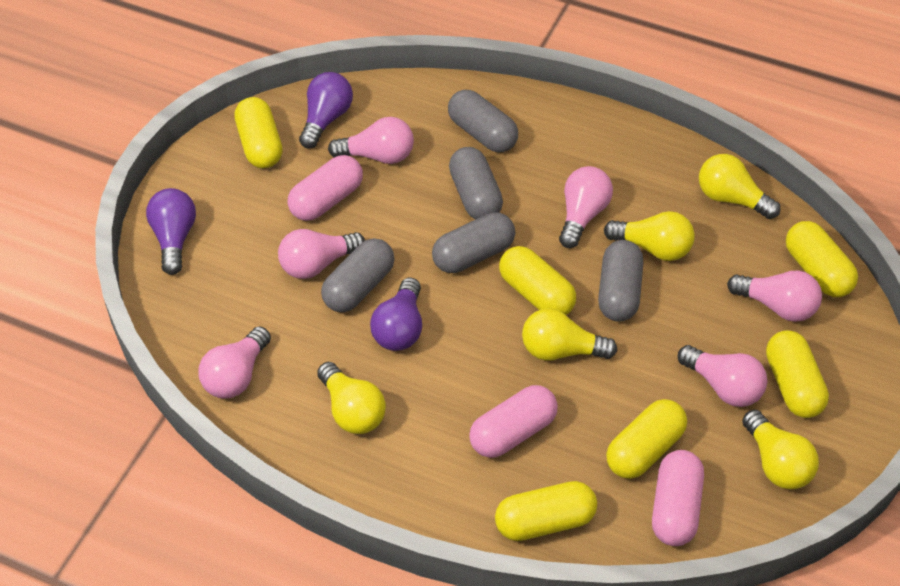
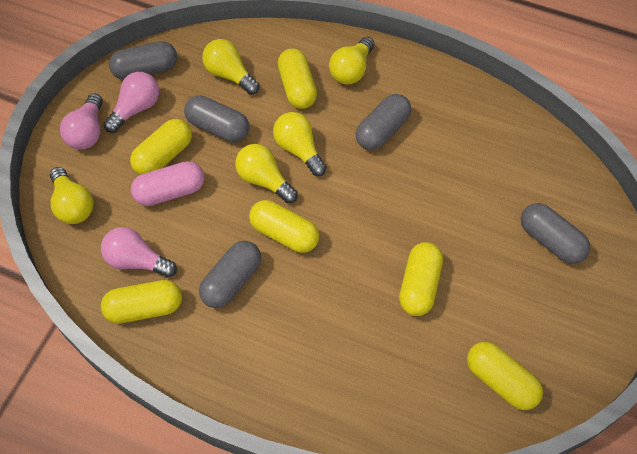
pink capsule: 3 -> 1
pink light bulb: 6 -> 3
purple light bulb: 3 -> 0

